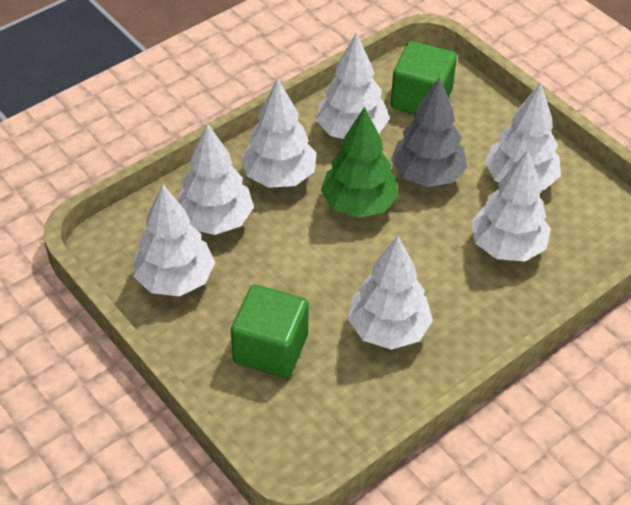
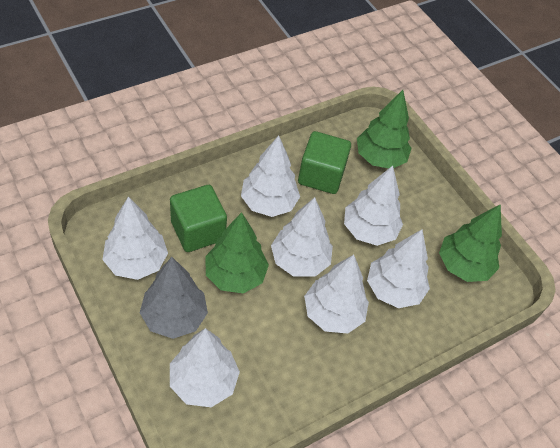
green tree: 1 -> 3

